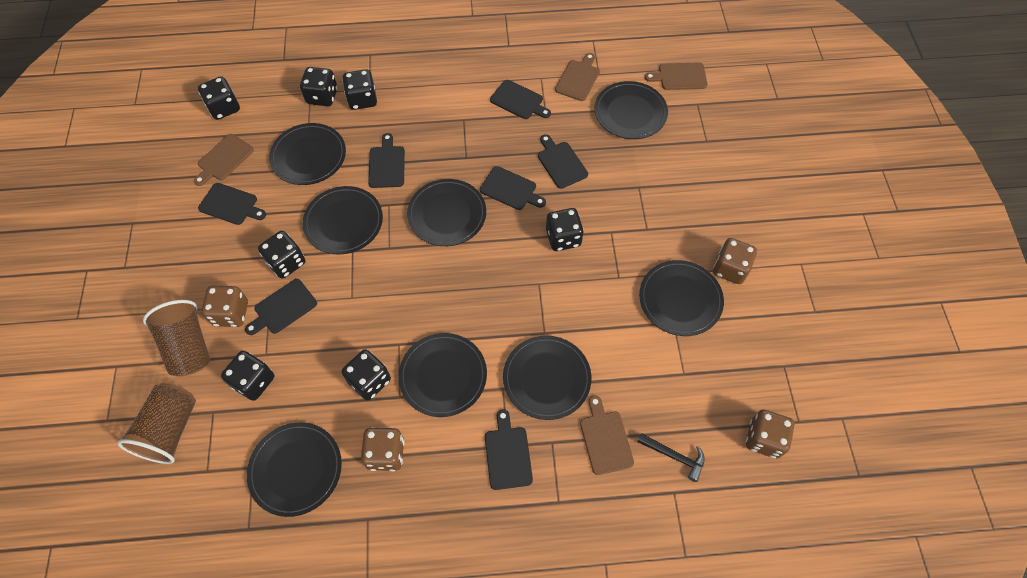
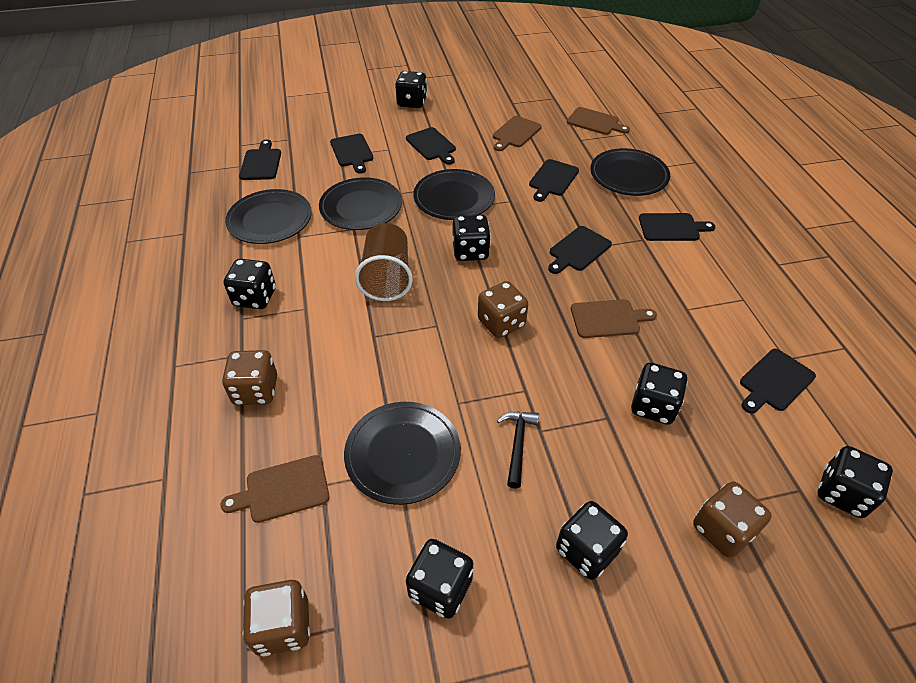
black plate: 8 -> 5
brown cup: 2 -> 1

